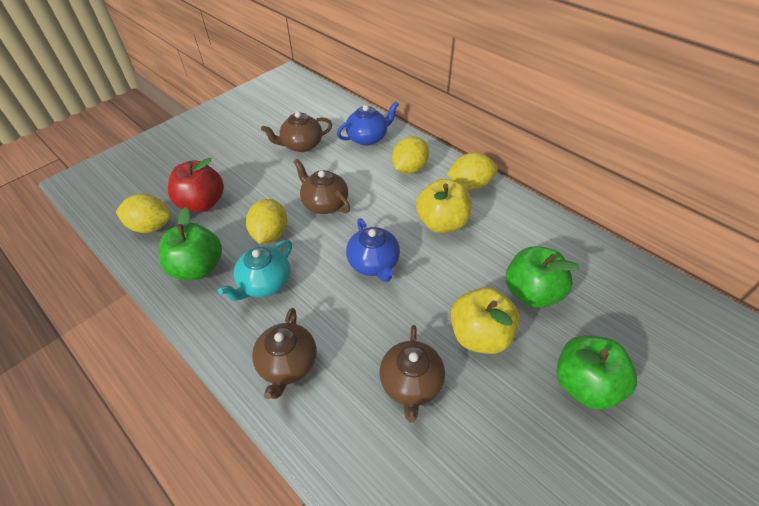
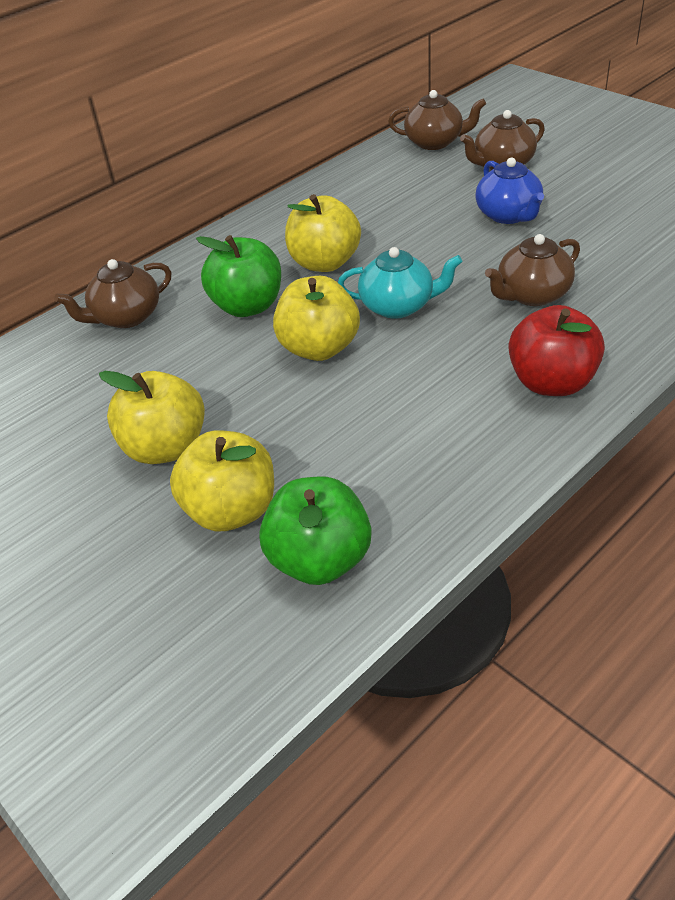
blue teapot: 2 -> 1
green apple: 3 -> 2
yellow apple: 2 -> 4
yellow lemon: 4 -> 0

